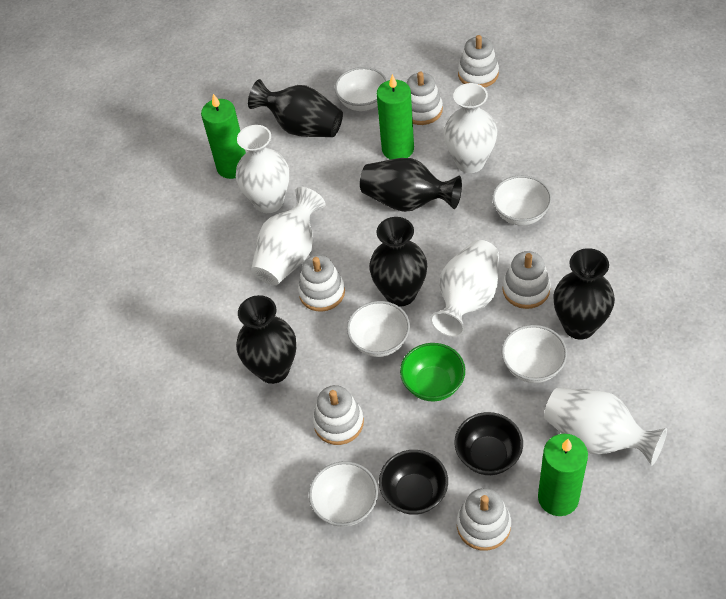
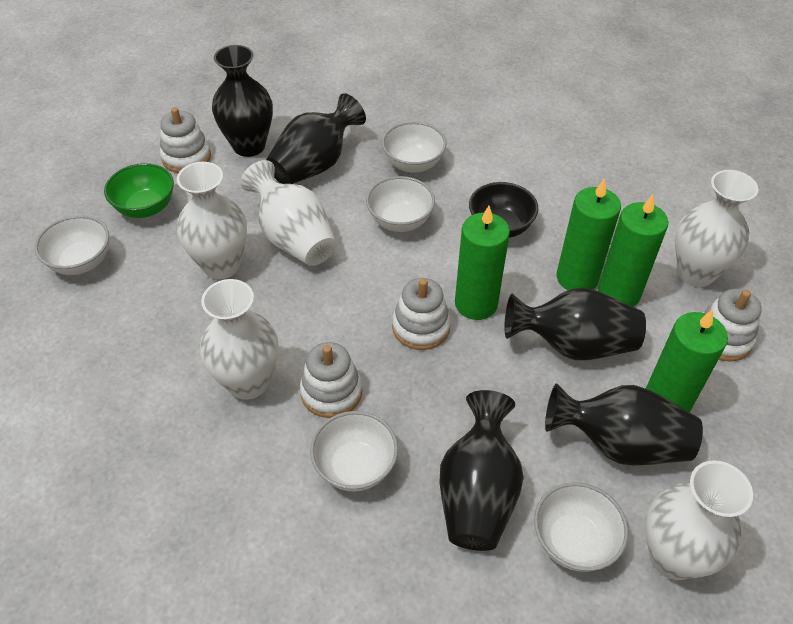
black bowl: 2 -> 1
green candle: 3 -> 4
white stacking toy: 6 -> 4

